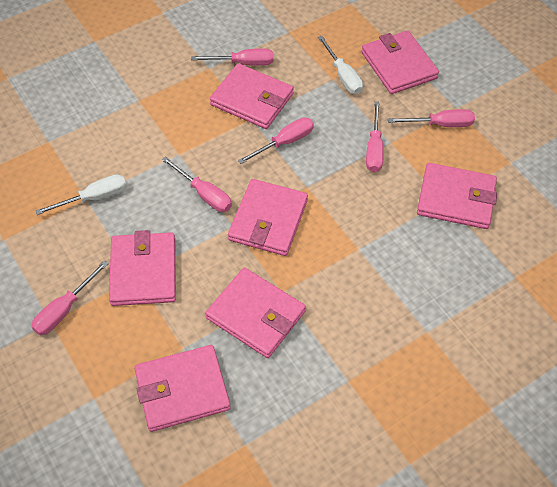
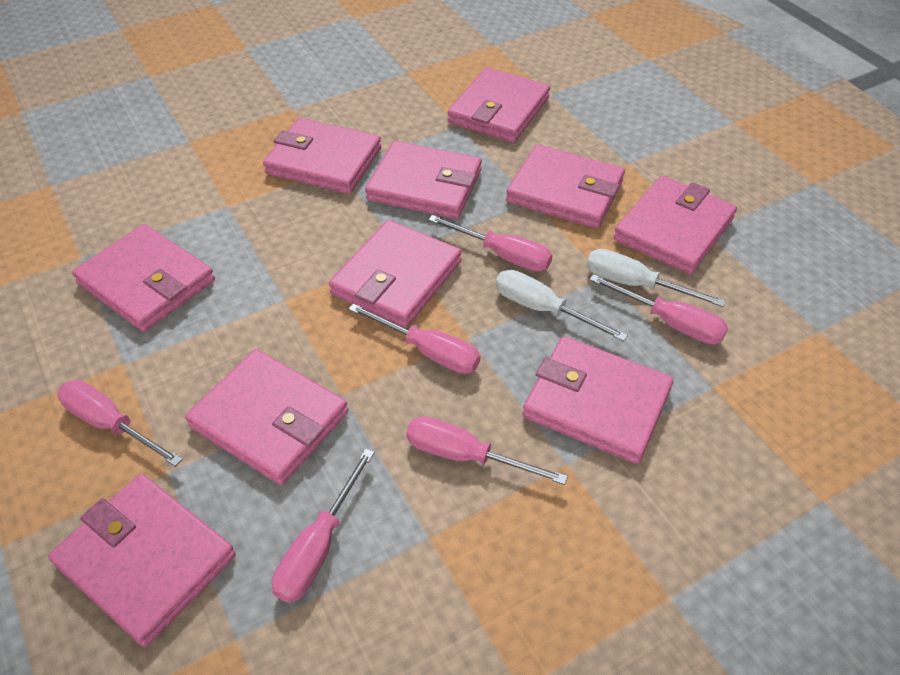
pink wallet: 7 -> 10

